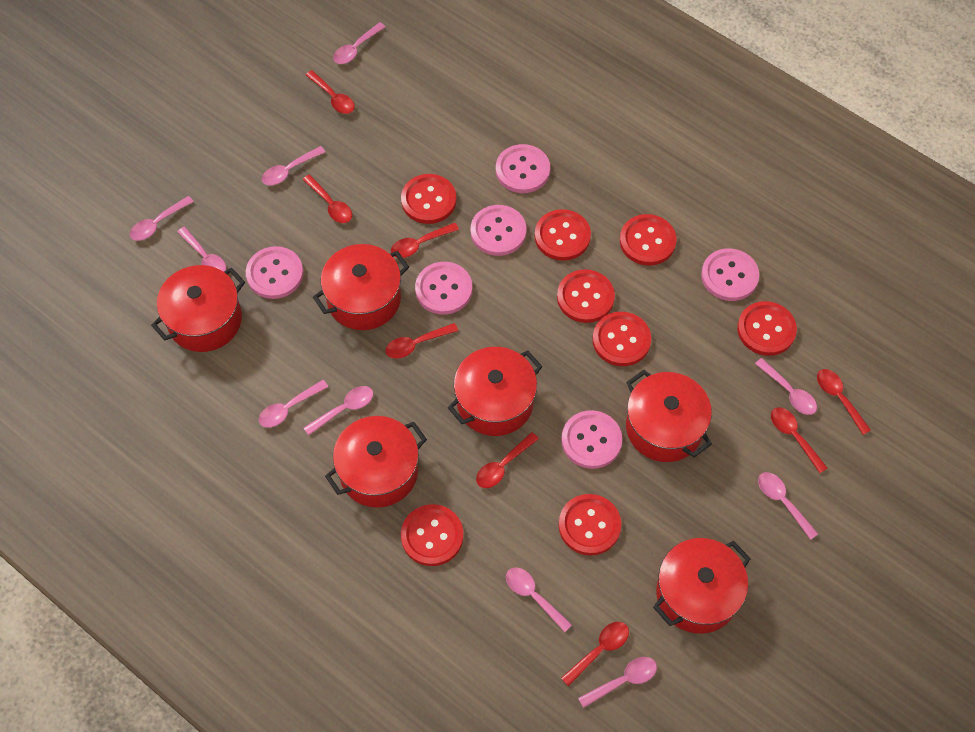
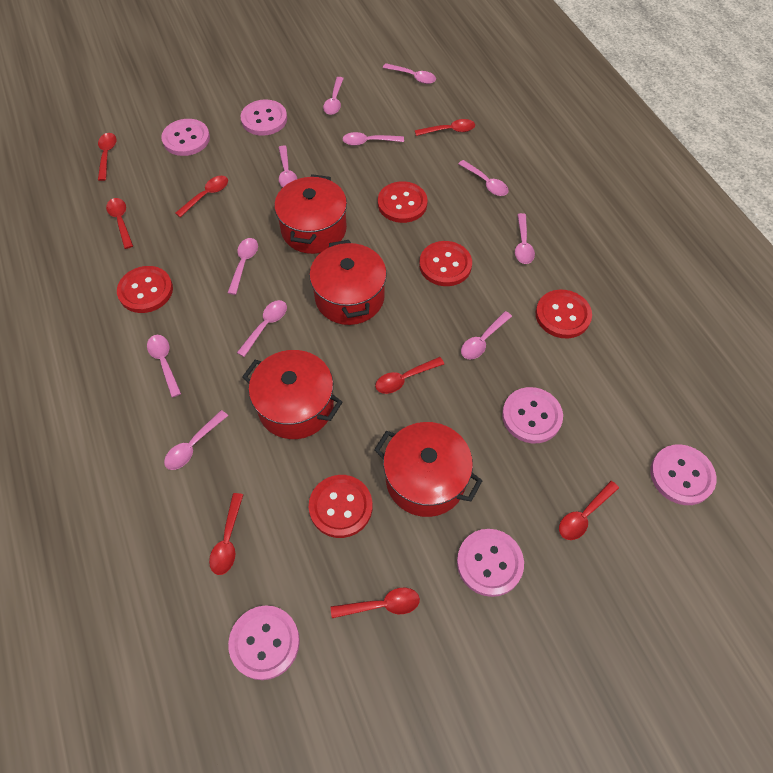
pink spoon: 10 -> 11
red button: 8 -> 5
red pot: 6 -> 4

